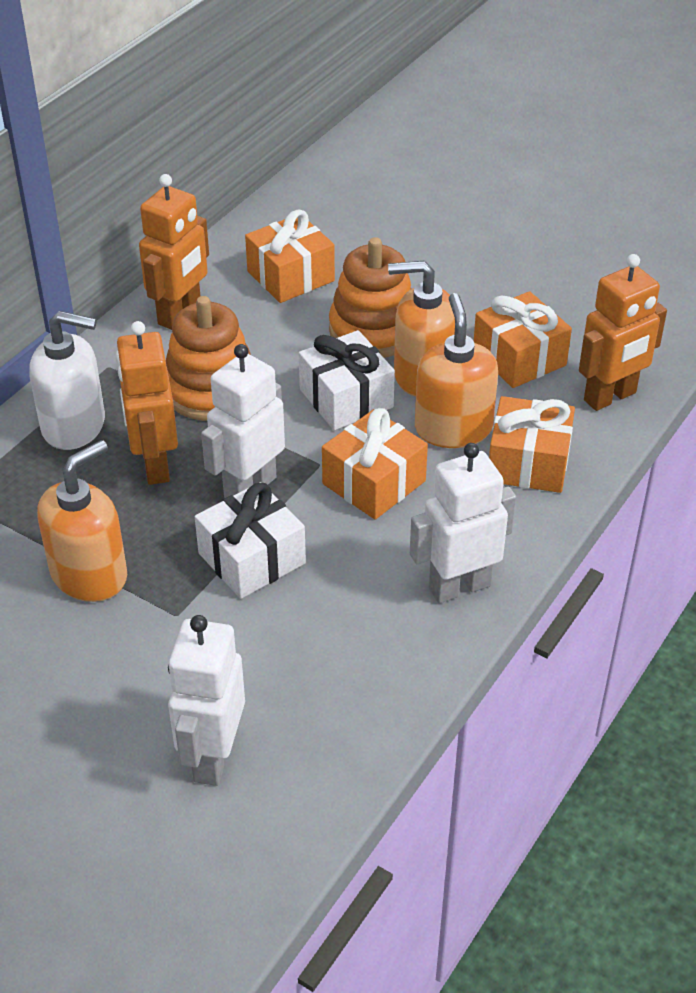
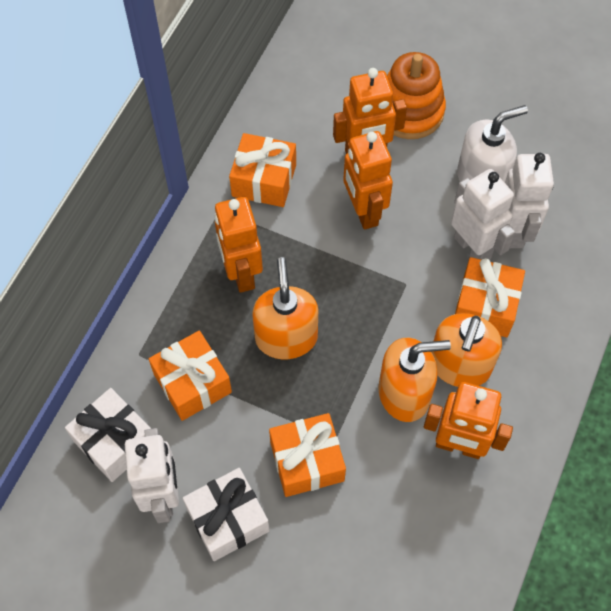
orange robot: 3 -> 4
orange stacking toy: 2 -> 1

